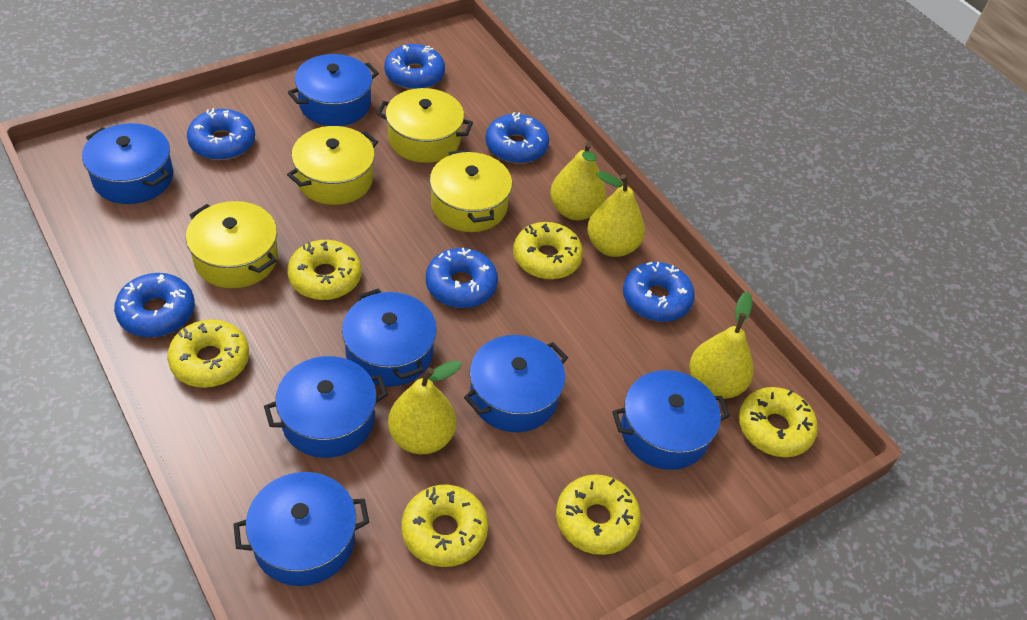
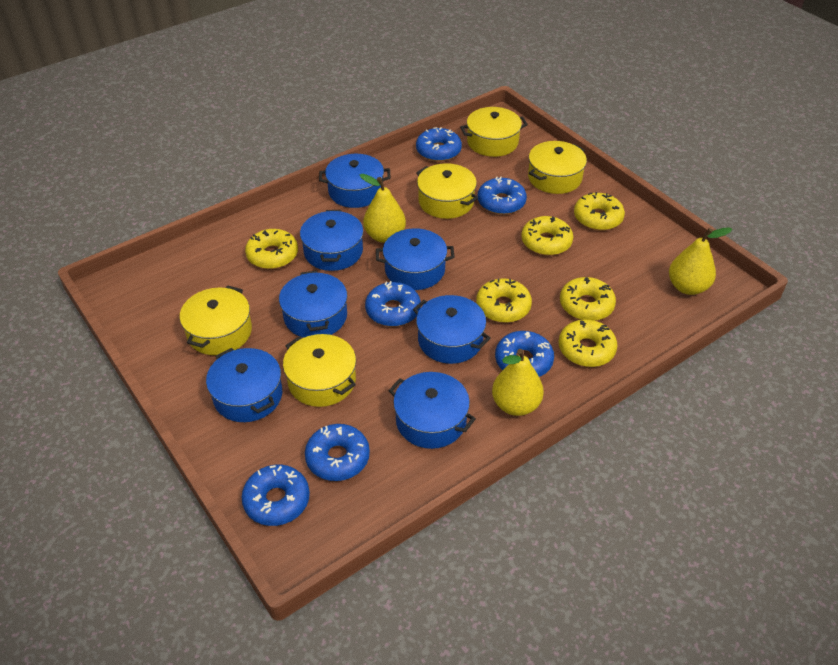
yellow pear: 4 -> 3
yellow pot: 4 -> 5

